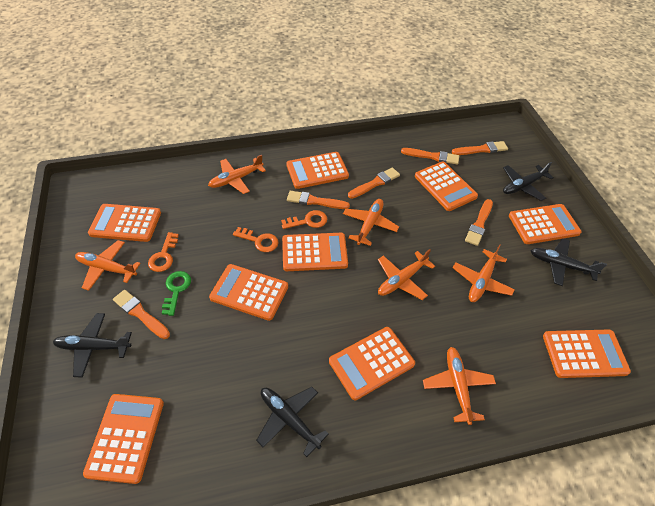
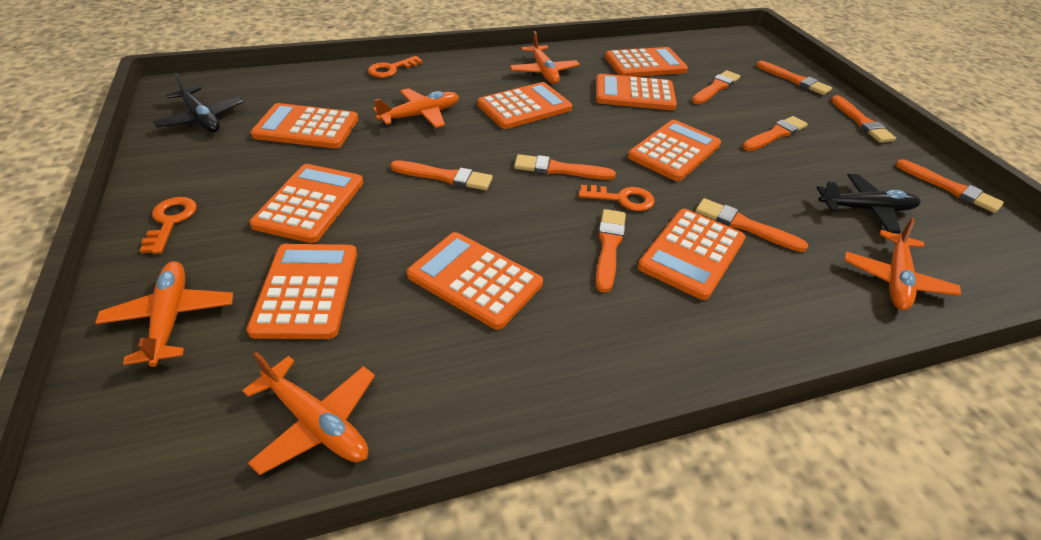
black plane: 4 -> 2
green key: 1 -> 0
orange brush: 6 -> 9
orange plane: 6 -> 5

